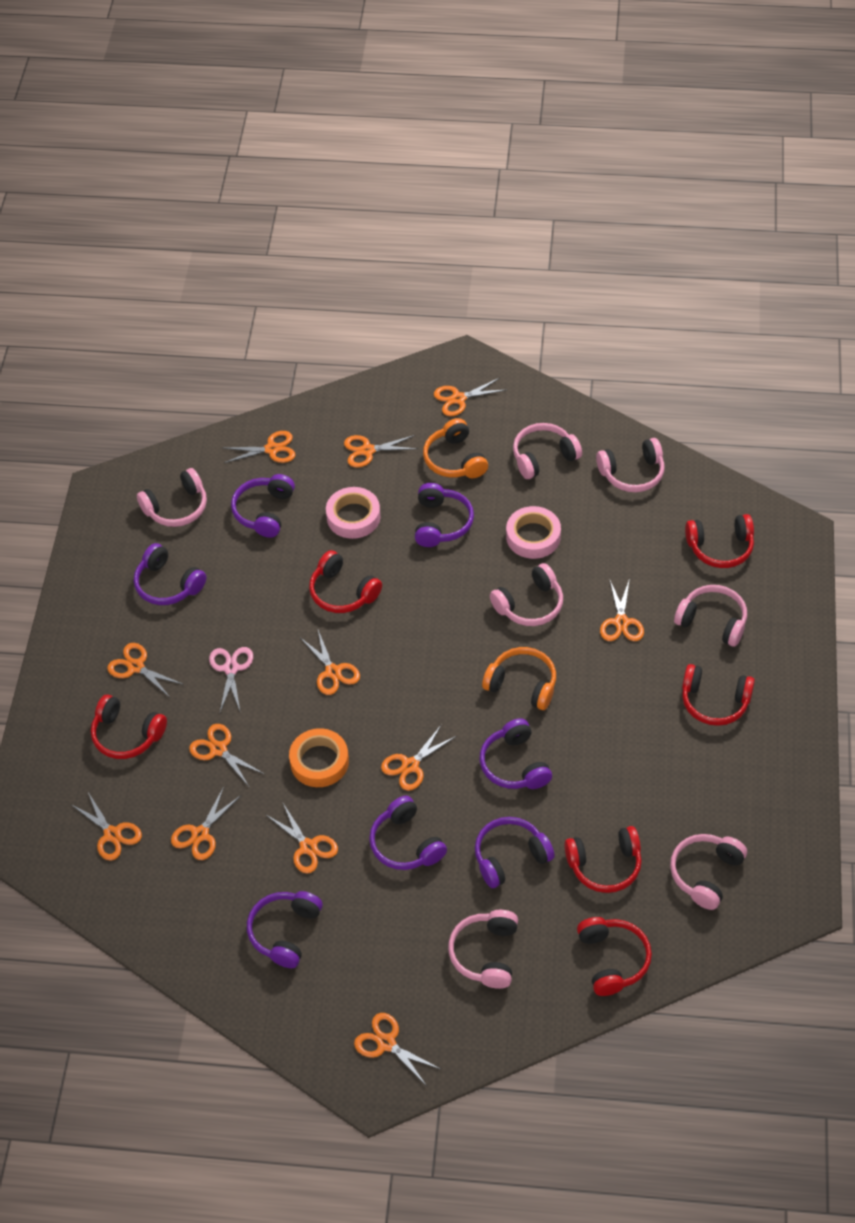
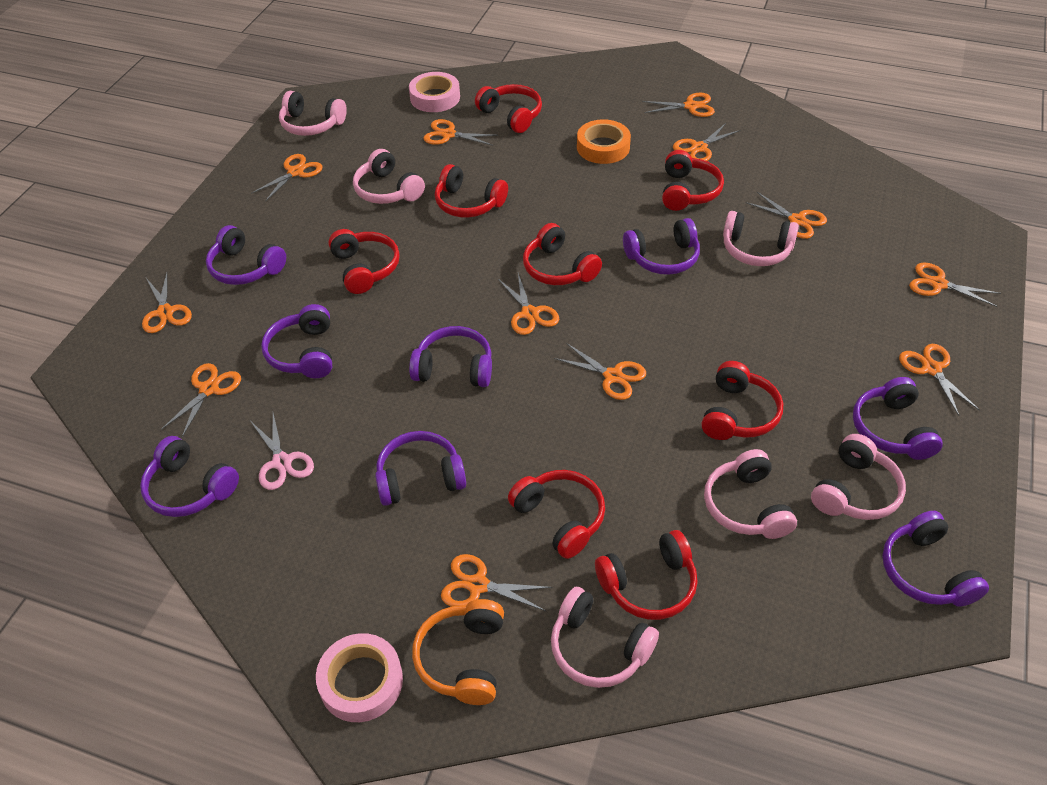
orange headphones: 2 -> 1
pink headphones: 7 -> 6
purple headphones: 7 -> 8
red headphones: 6 -> 8

